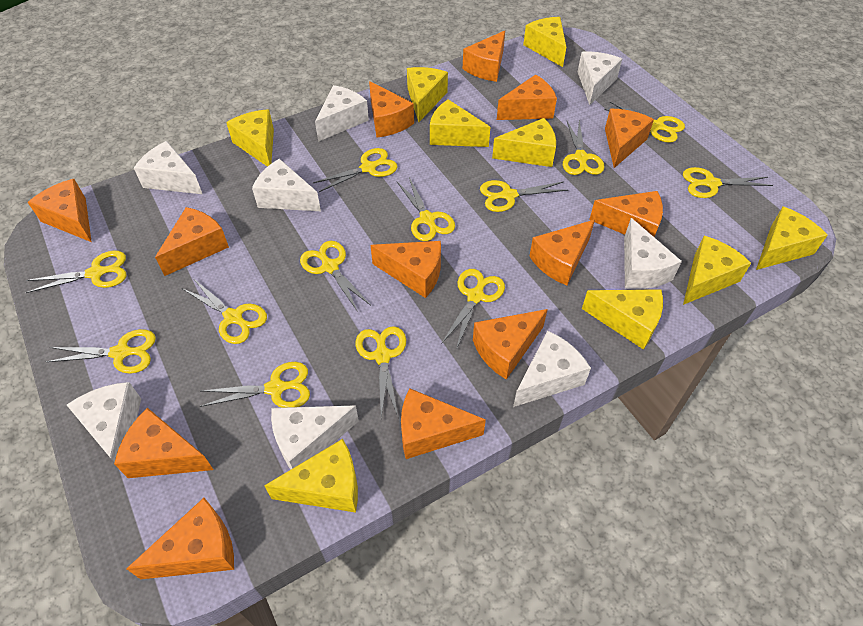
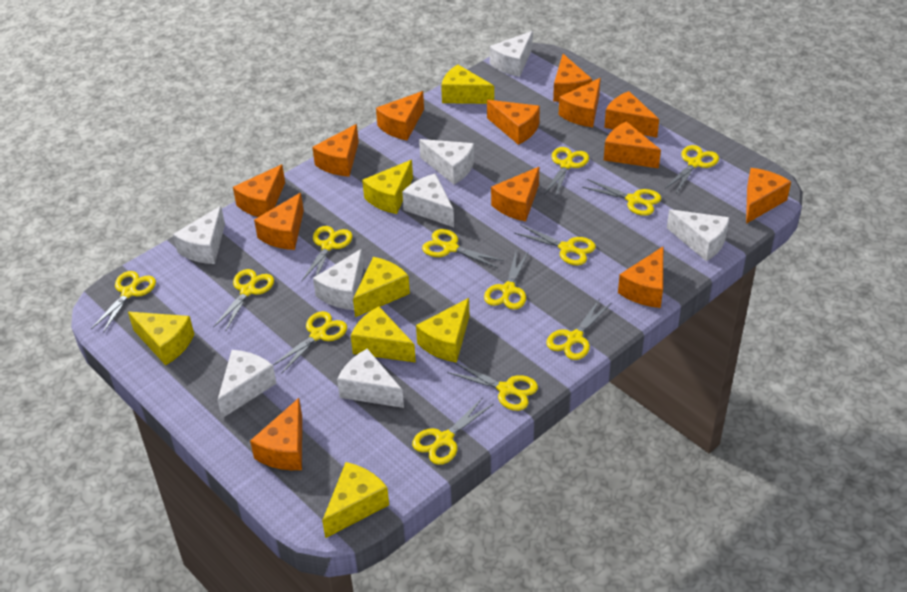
yellow cheese: 9 -> 7

